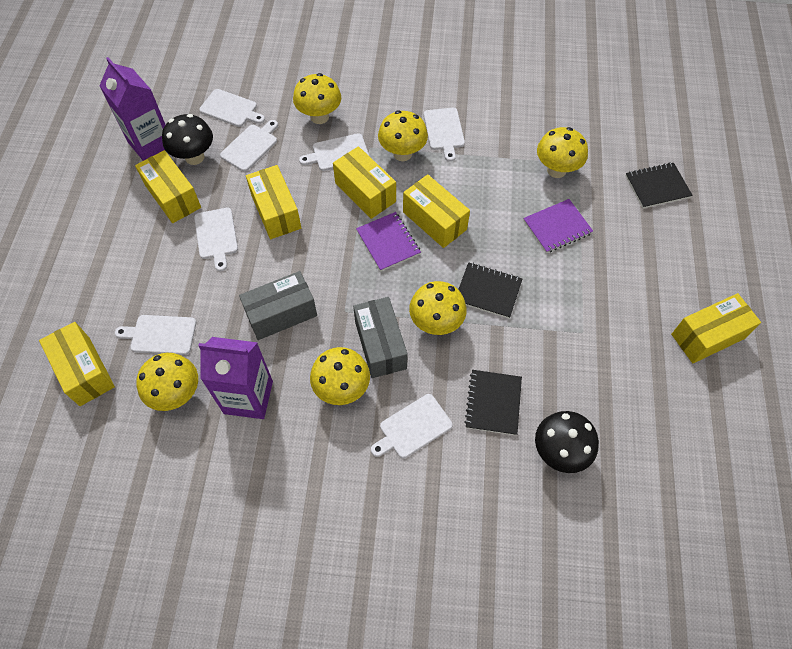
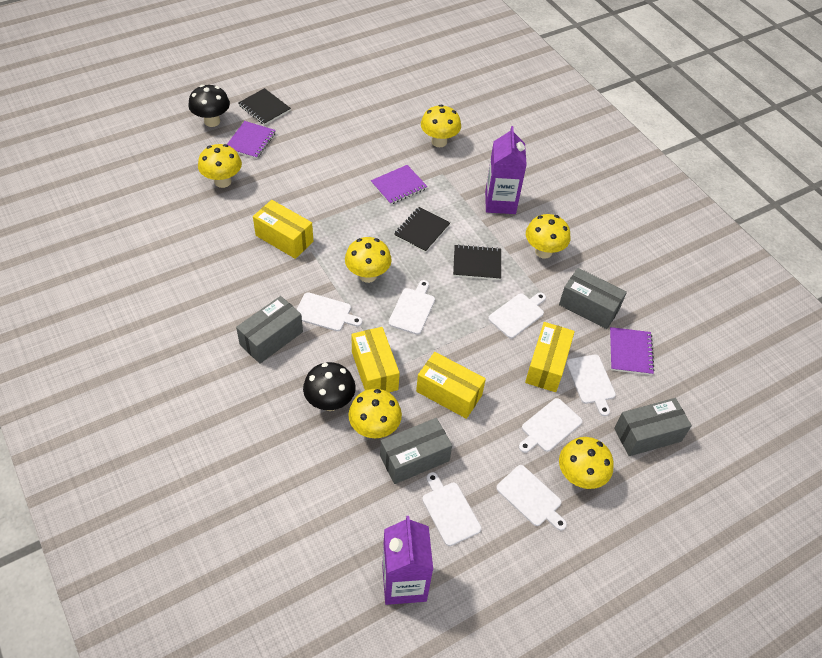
grey box: 2 -> 4
purple notebook: 2 -> 3
yellow box: 6 -> 4

